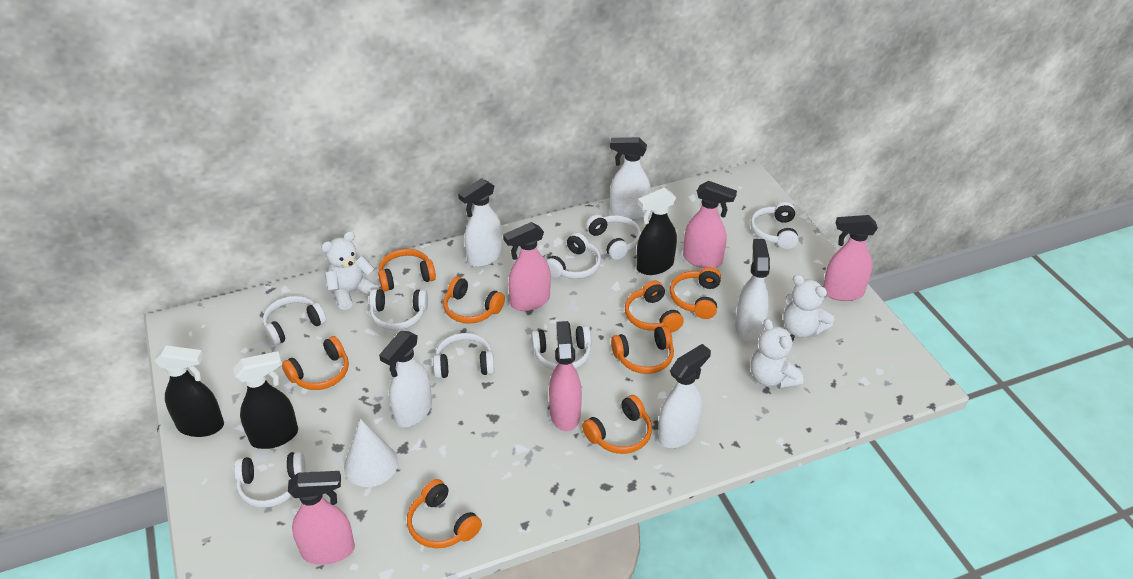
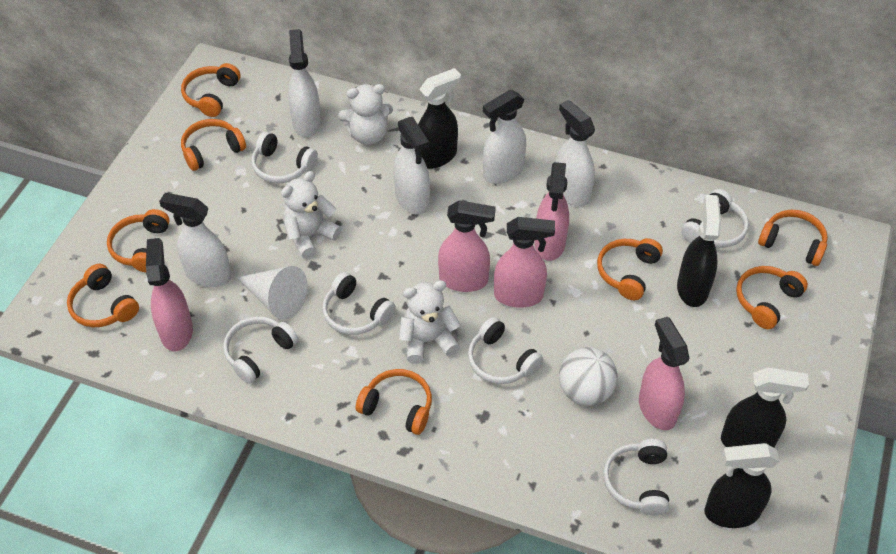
black spray bottle: 3 -> 4
white ball: 0 -> 1
white headphones: 8 -> 6

